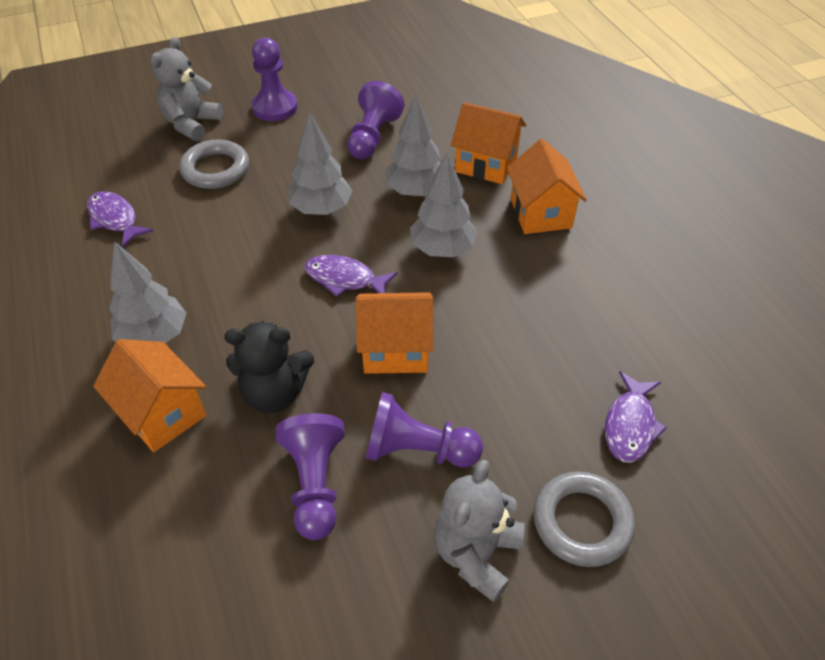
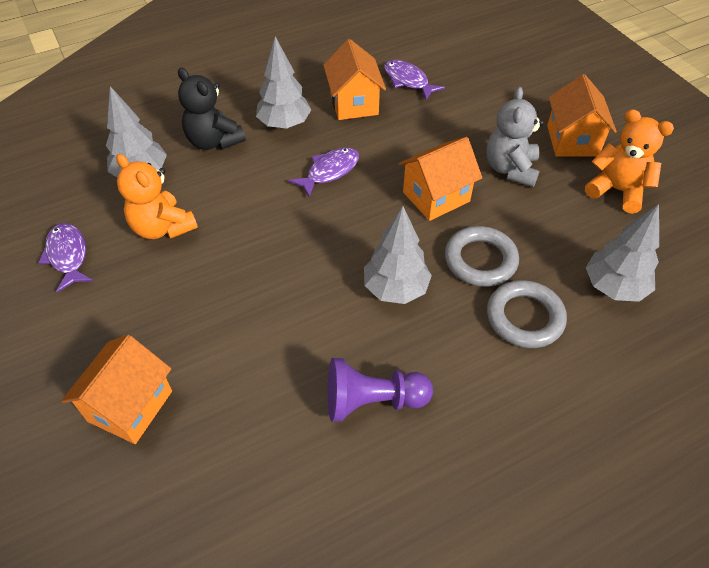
grey teddy bear: 2 -> 1
orange teddy bear: 0 -> 2
purple pawn: 4 -> 1

